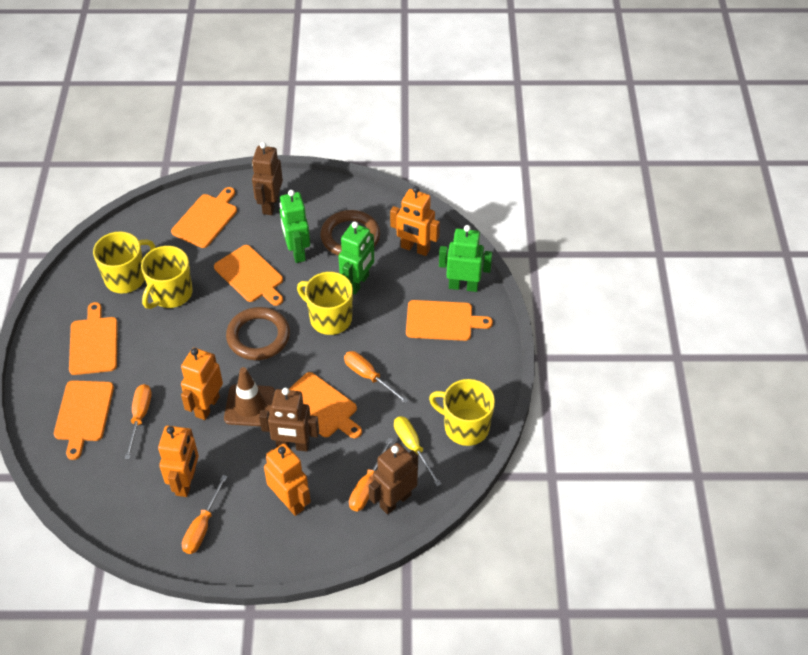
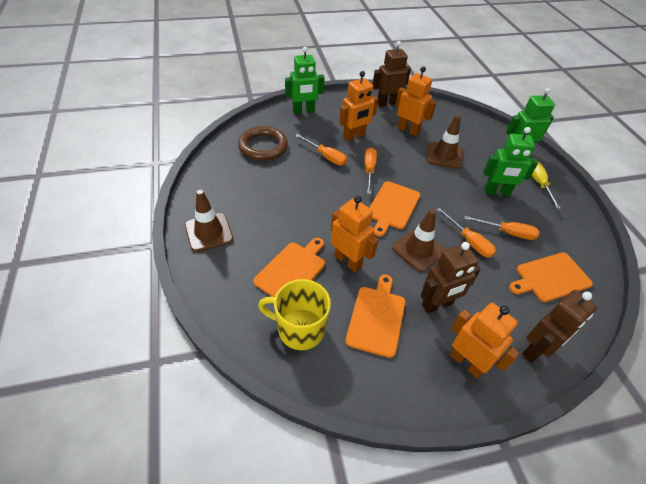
brown ring: 2 -> 1
brown traffic cone: 1 -> 3
orange cutting board: 6 -> 4
yellow mug: 4 -> 1

